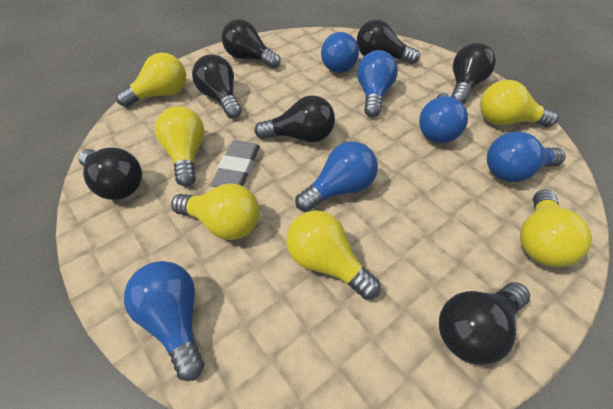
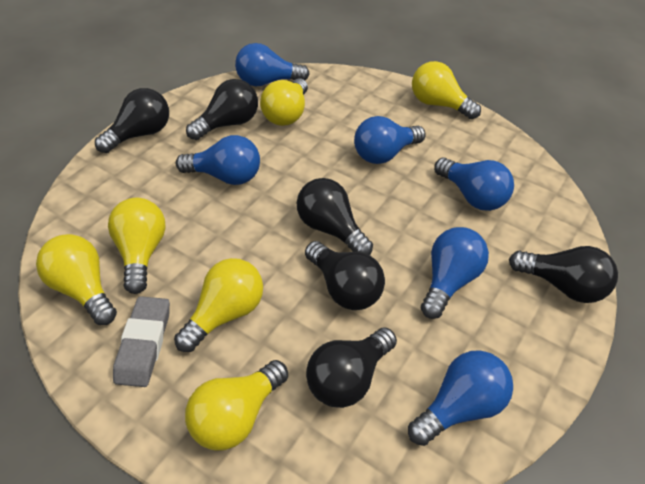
black light bulb: 7 -> 6

